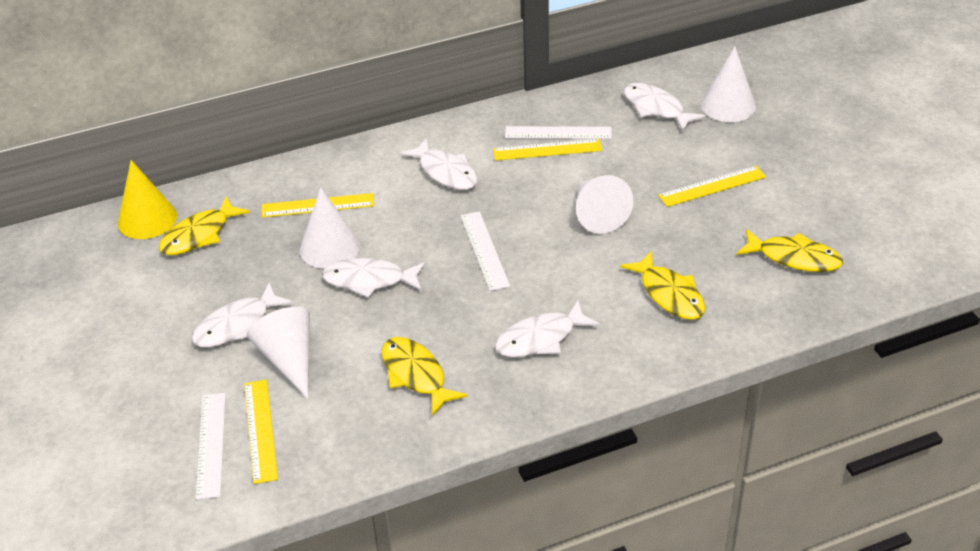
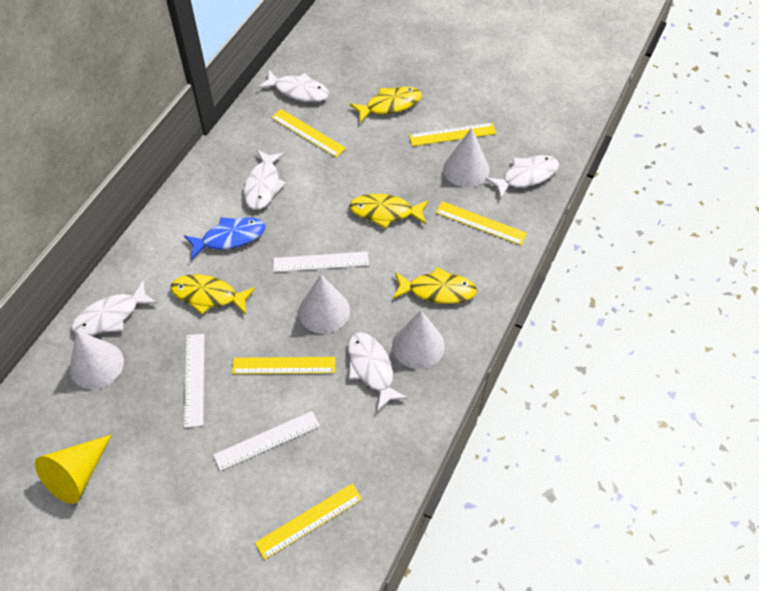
blue fish: 0 -> 1
yellow ruler: 4 -> 5

